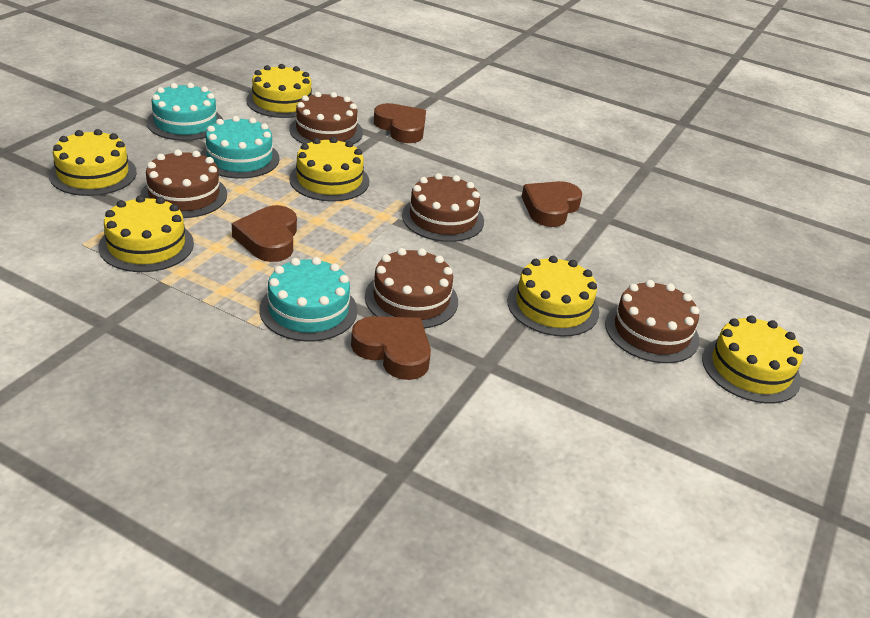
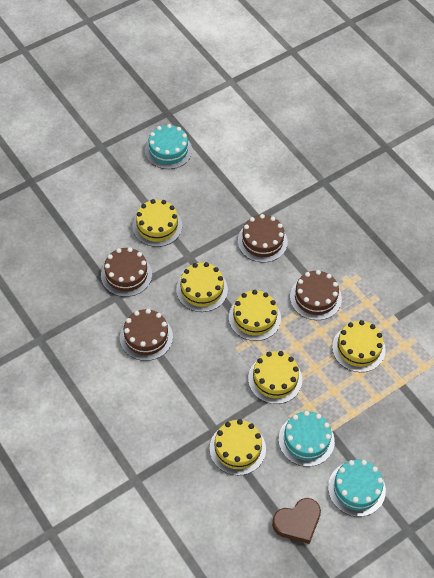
brown cake: 5 -> 4
brown heart: 4 -> 1

